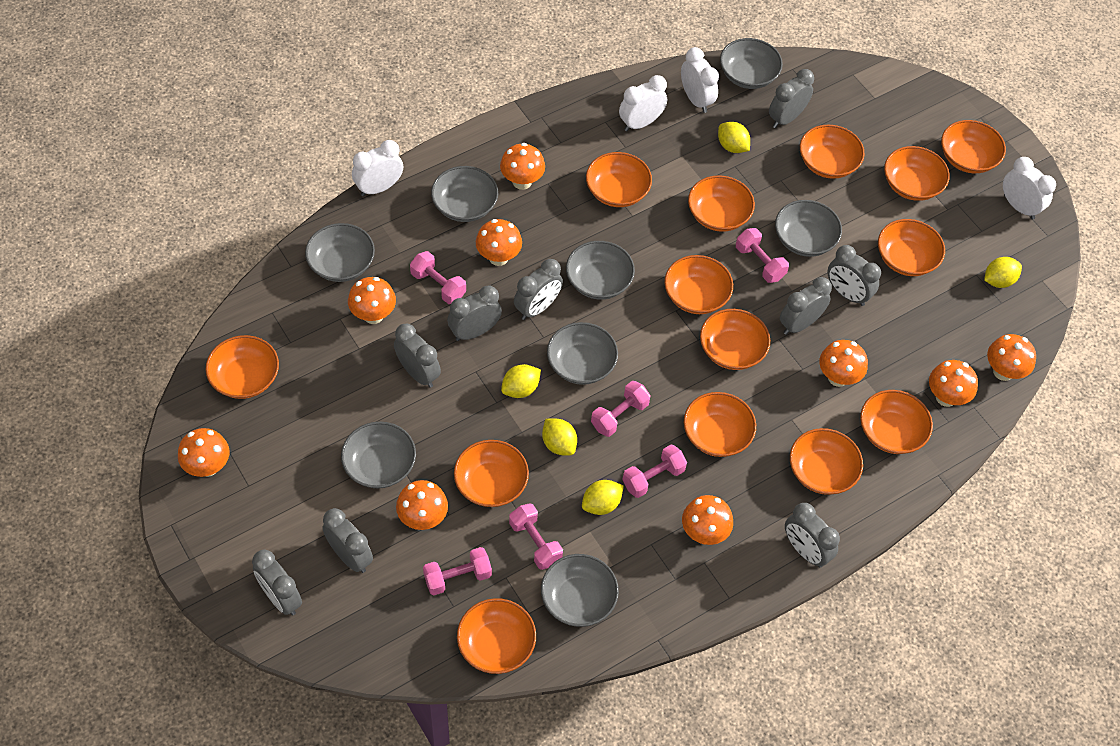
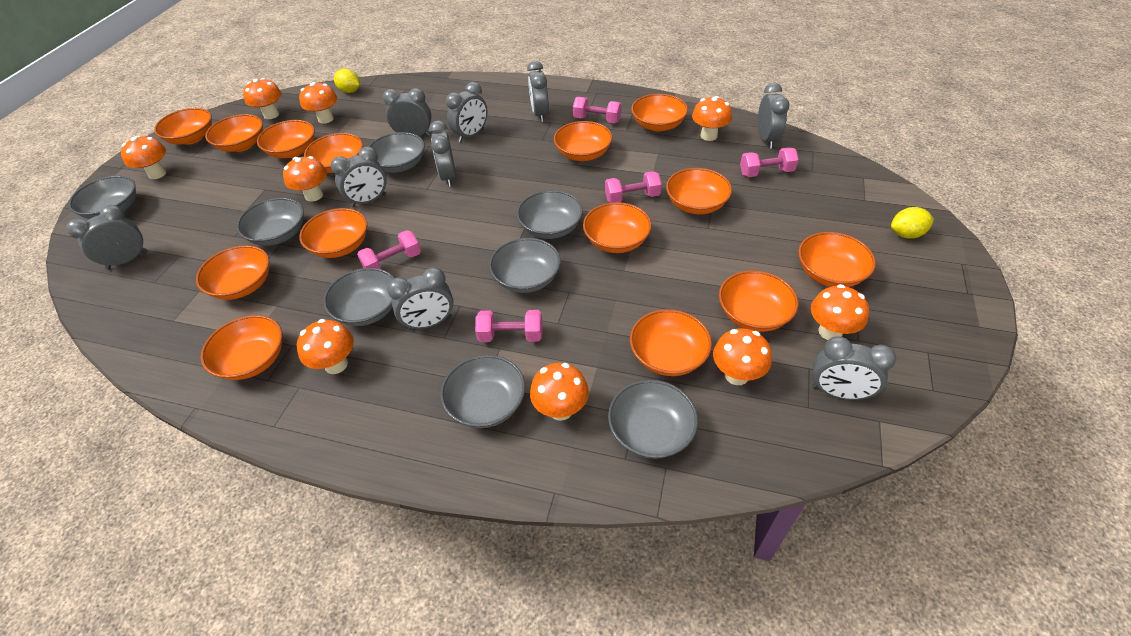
pink dumbbell: 6 -> 5
white clock: 4 -> 0
yellow lemon: 5 -> 2

